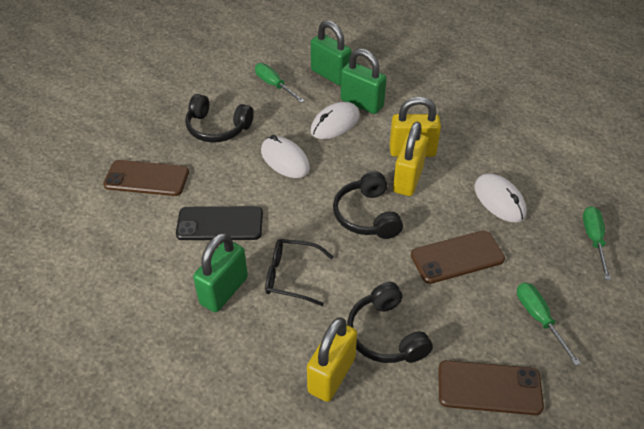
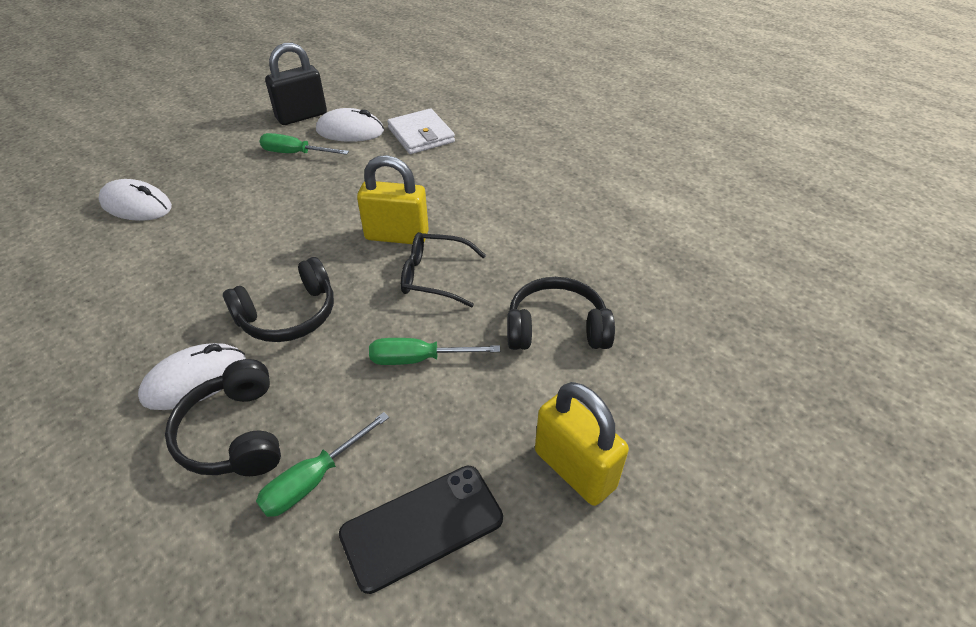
black padlock: 0 -> 1
brown phone: 3 -> 0
green padlock: 3 -> 0
white wallet: 0 -> 1
yellow padlock: 3 -> 2

